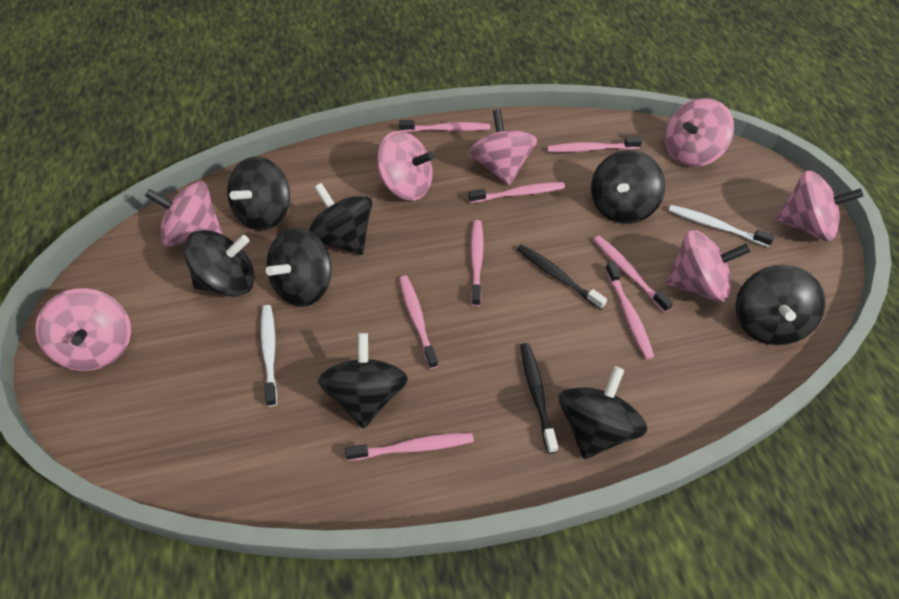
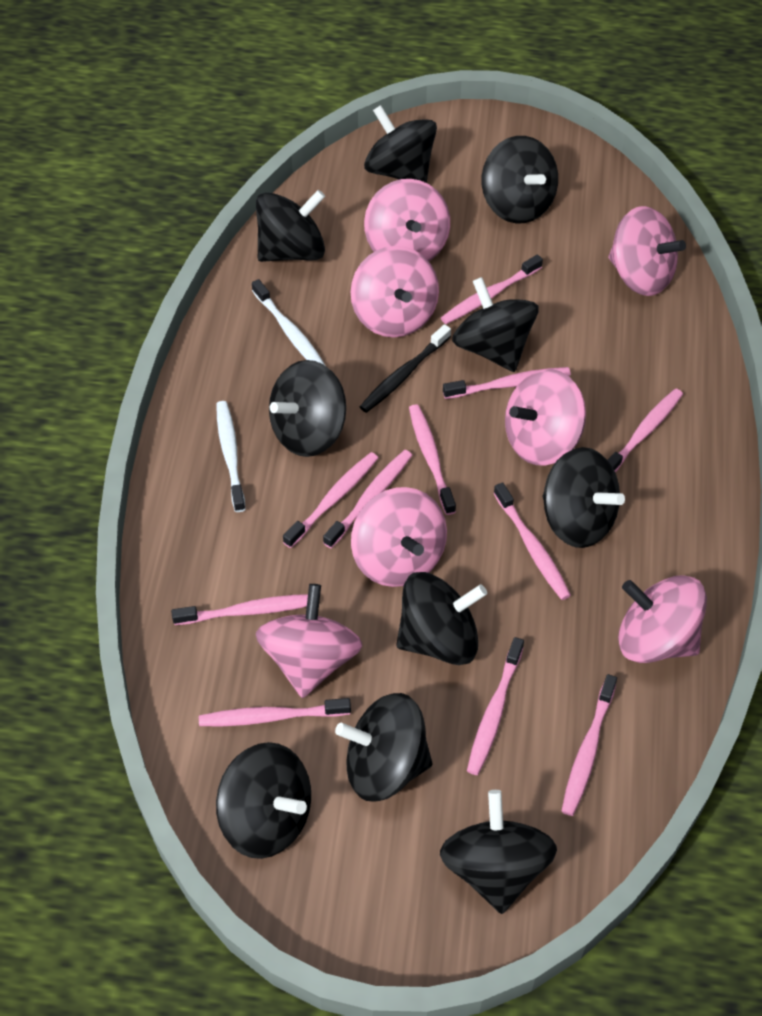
black spinning top: 8 -> 10
black toothbrush: 2 -> 1
pink toothbrush: 8 -> 11

